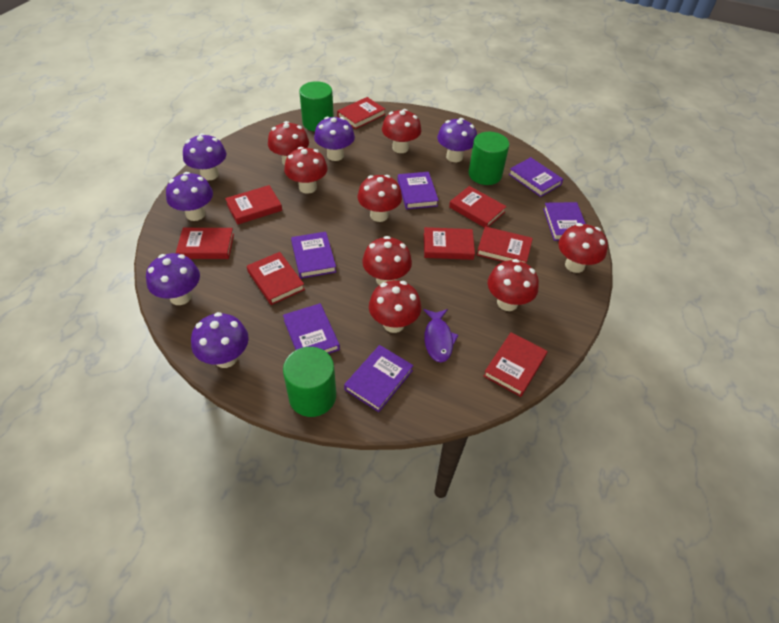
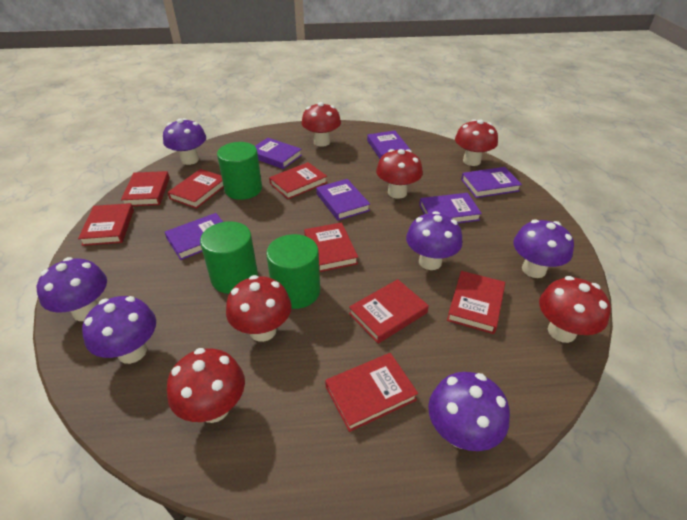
purple fish: 1 -> 0
red mushroom: 8 -> 6

